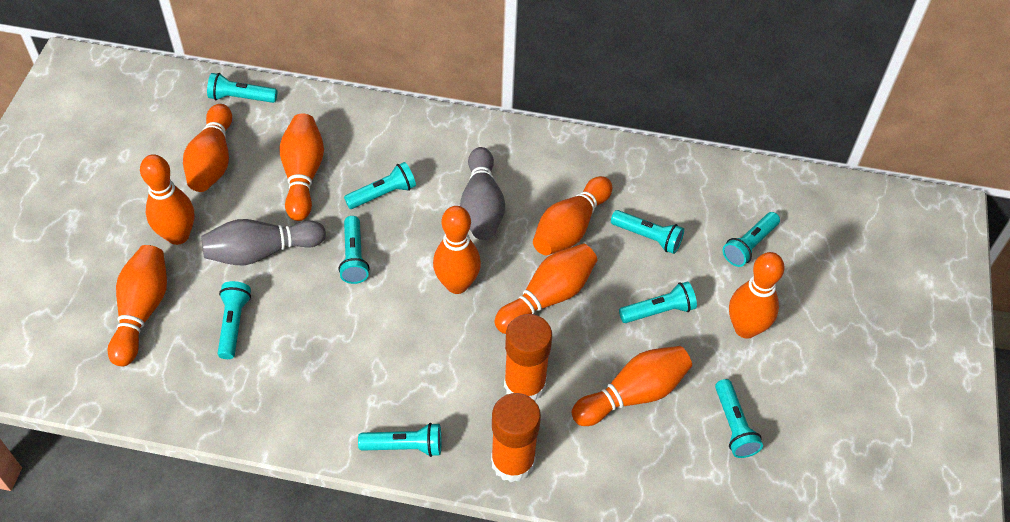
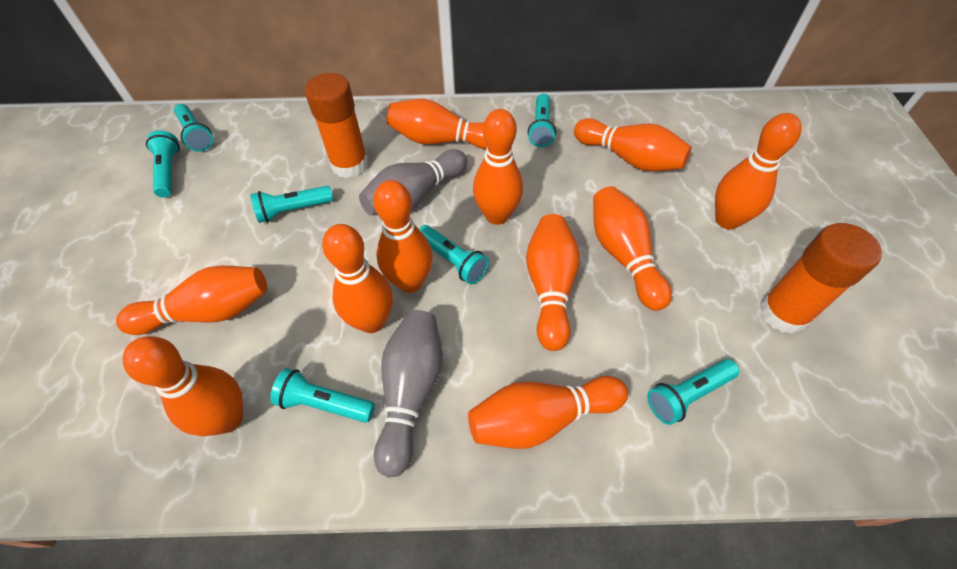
orange bowling pin: 9 -> 11
turquoise flashlight: 9 -> 7

